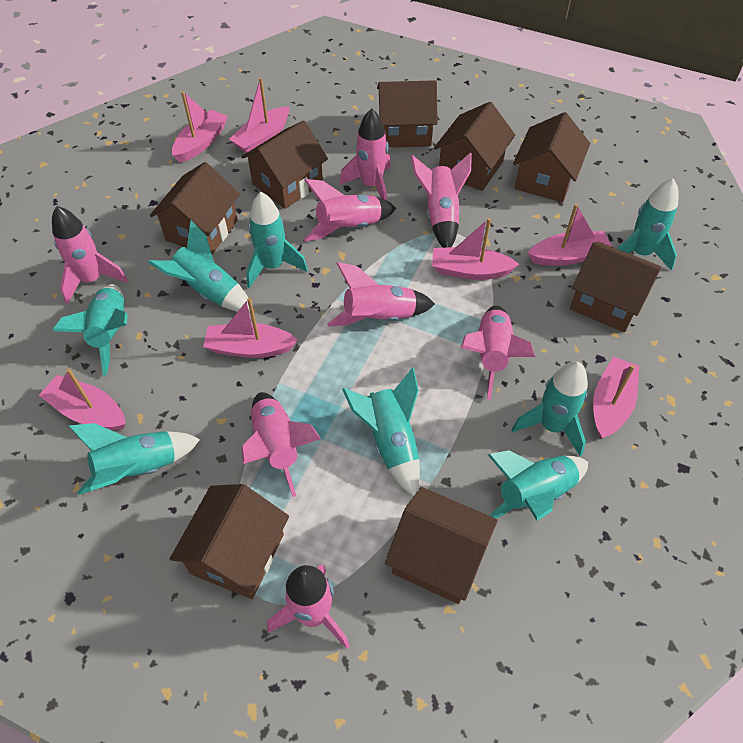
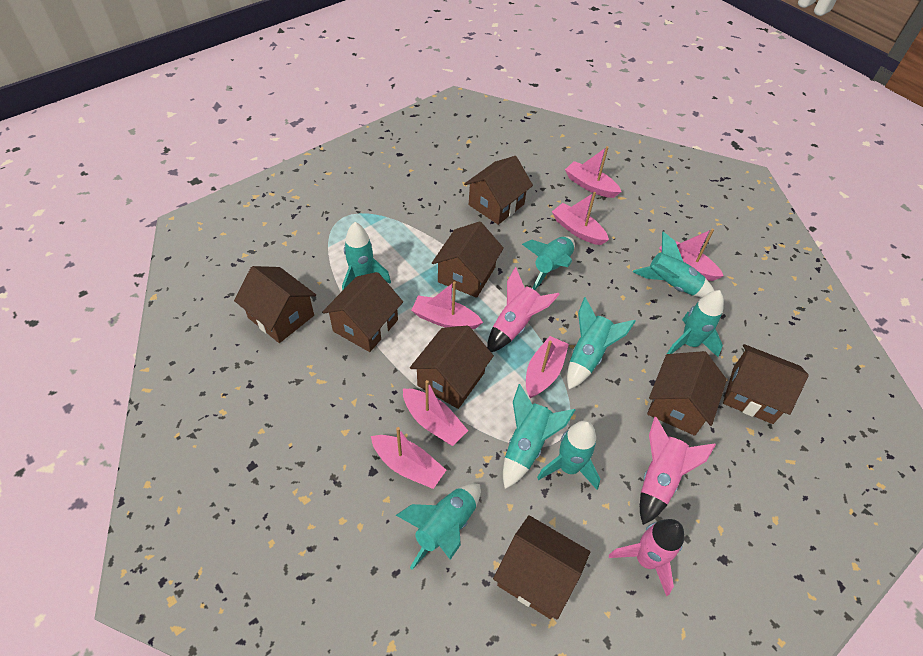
pink rocket: 8 -> 3

